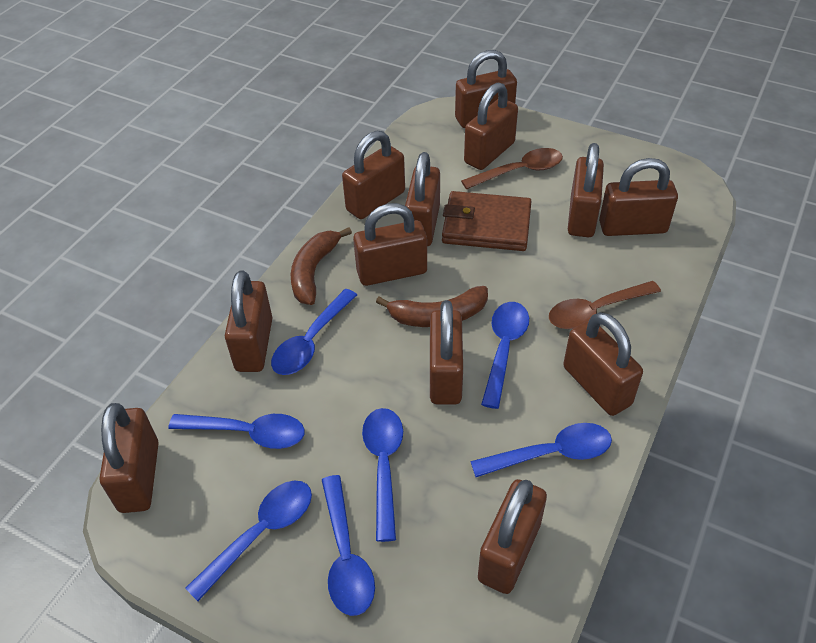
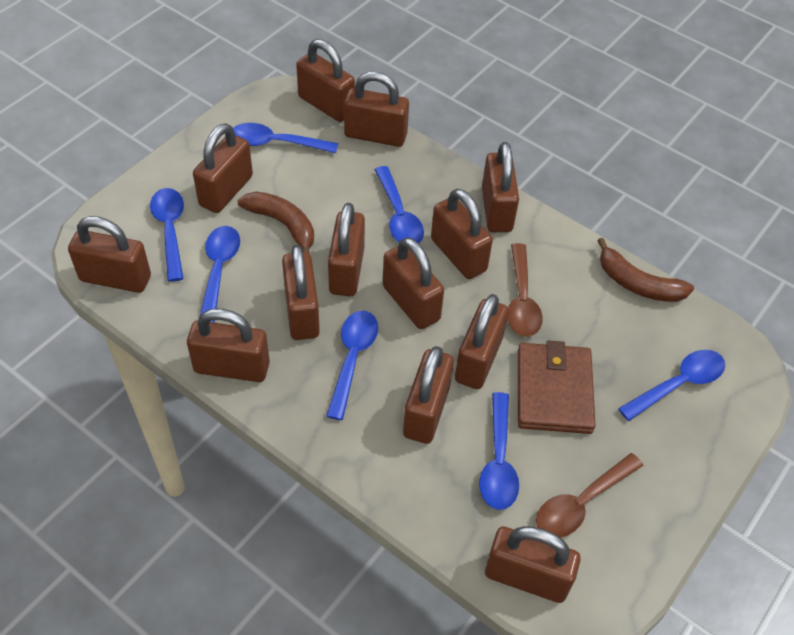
brown padlock: 12 -> 13

